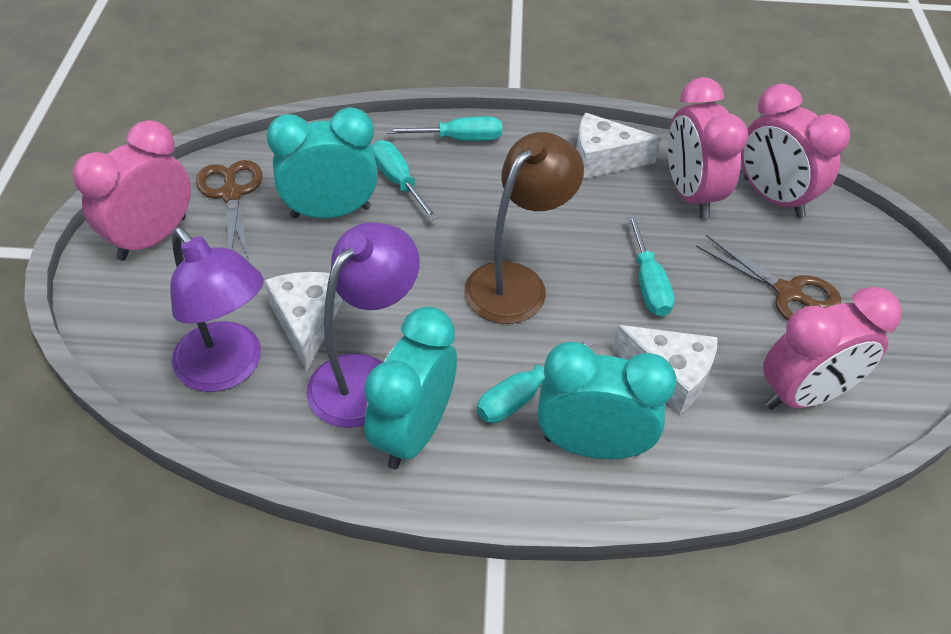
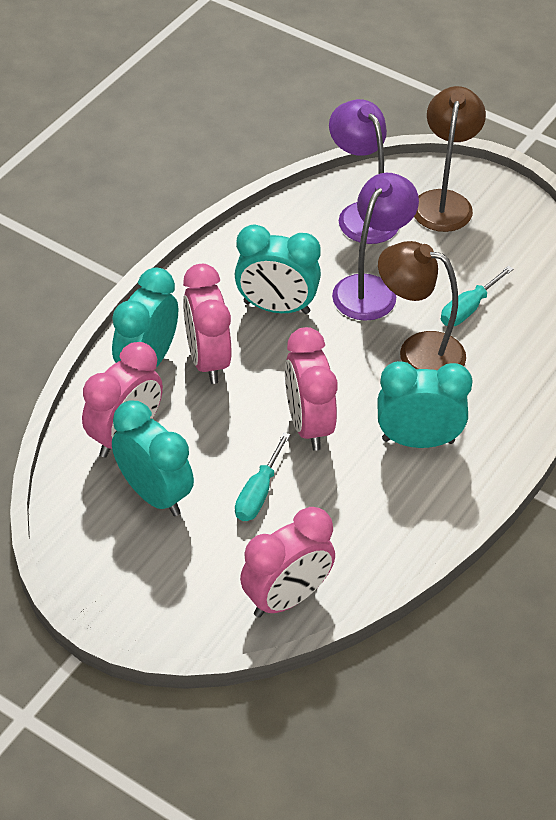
brown lamp: 1 -> 2
brown scissors: 2 -> 0
turquoise clock: 3 -> 4
turquoise screwdriver: 4 -> 2
white cheese: 3 -> 0

